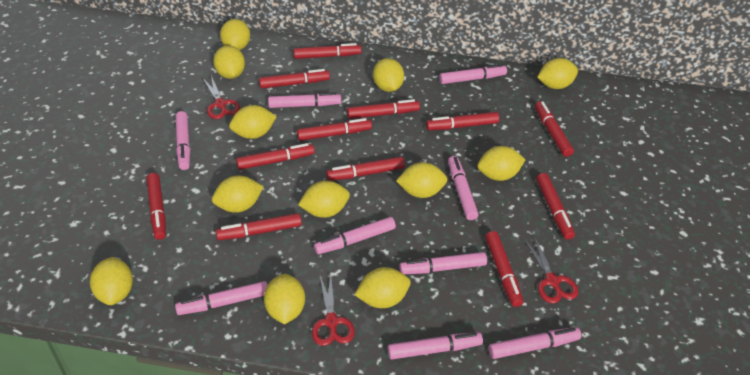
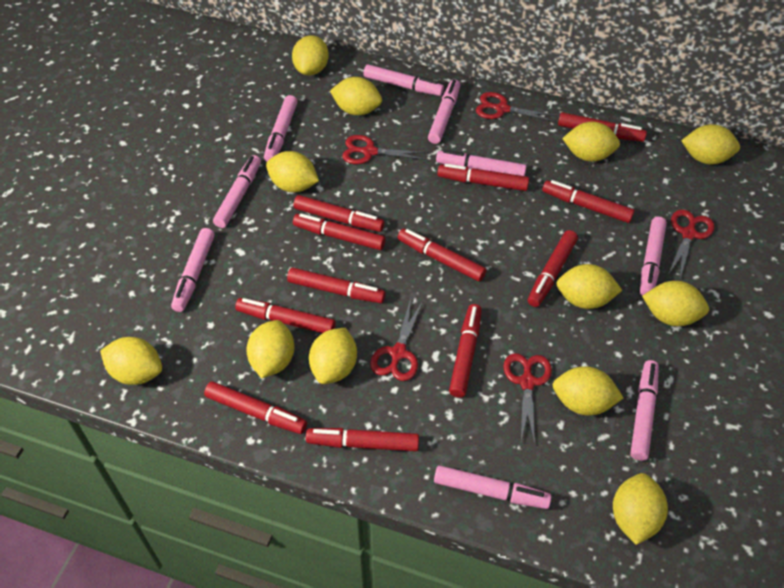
red scissors: 3 -> 5

